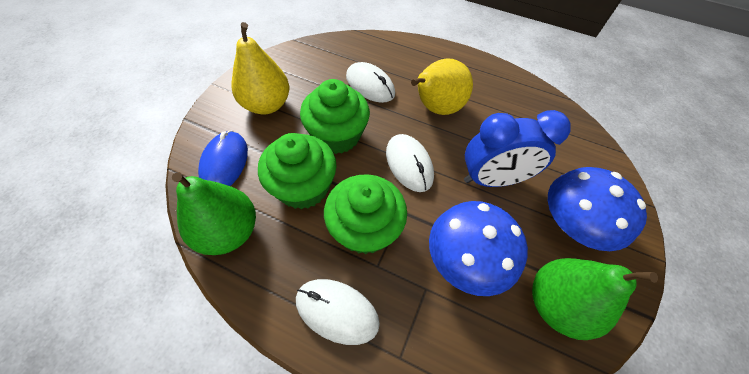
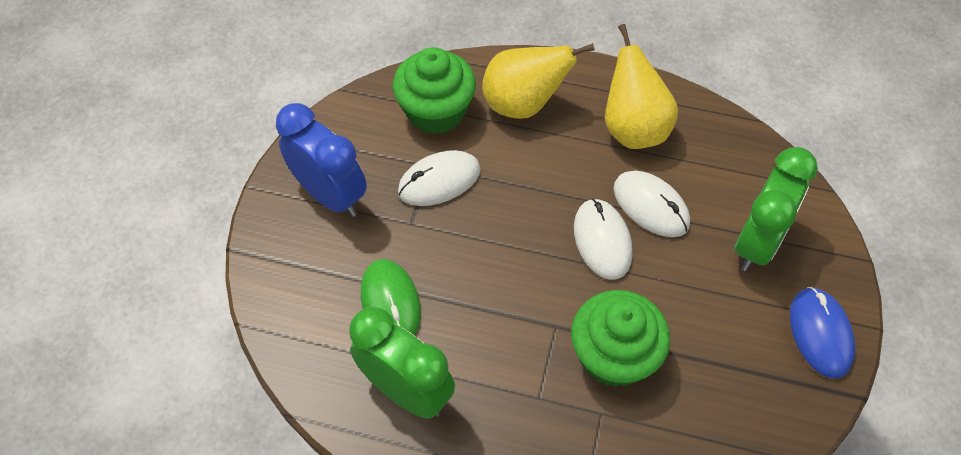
blue mushroom: 2 -> 0
green clock: 0 -> 2
green cupcake: 3 -> 2
green mouse: 0 -> 1
green pear: 2 -> 0

